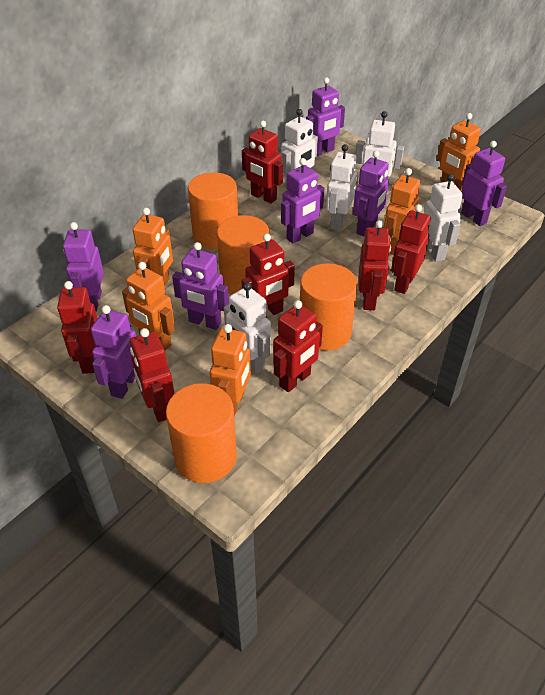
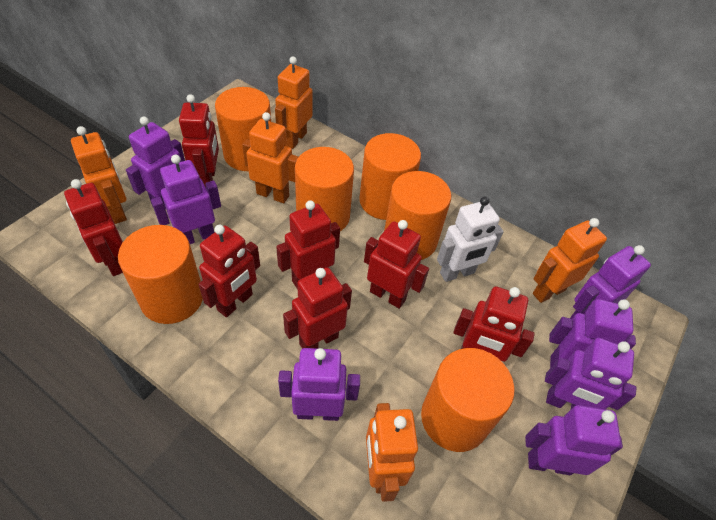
orange cylinder: 4 -> 6
white robot: 5 -> 1

